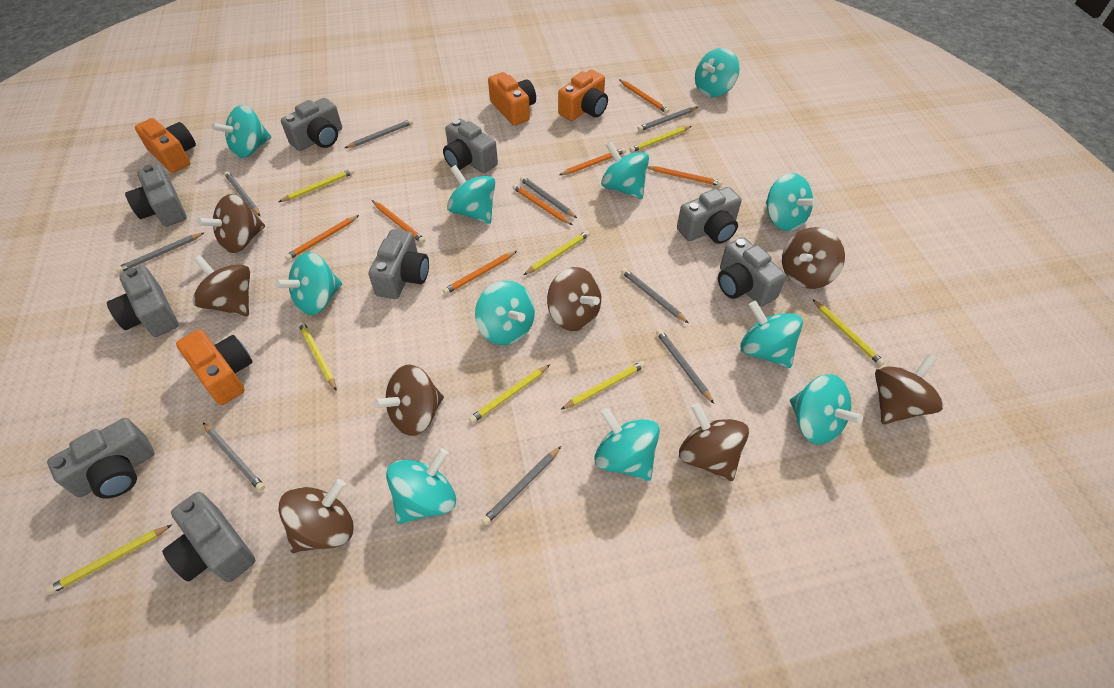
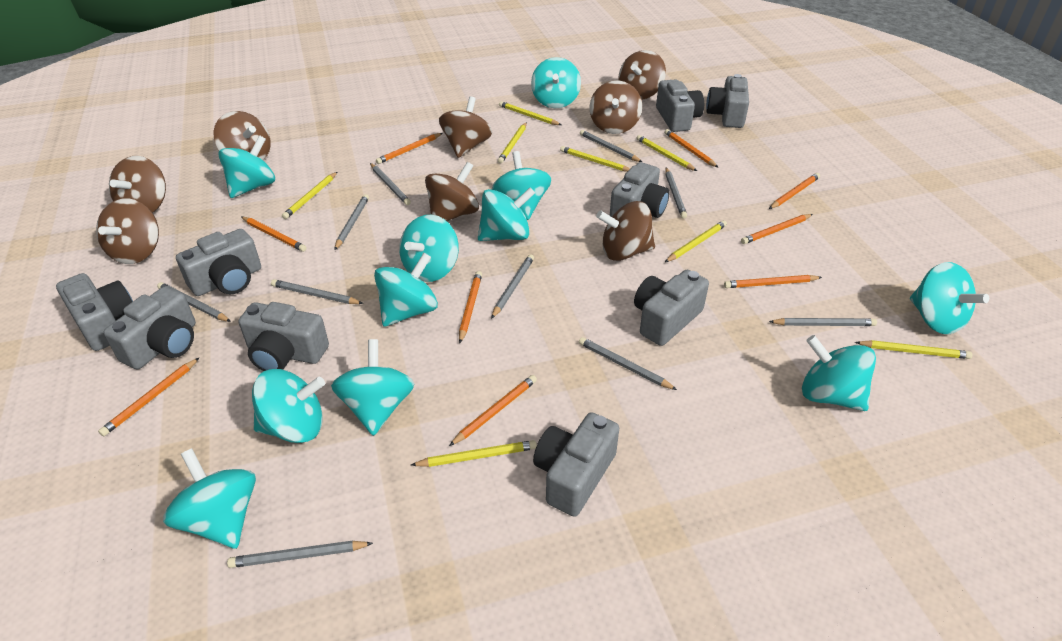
grey pencil: 9 -> 10
orange camera: 4 -> 0
orange pencil: 7 -> 9

